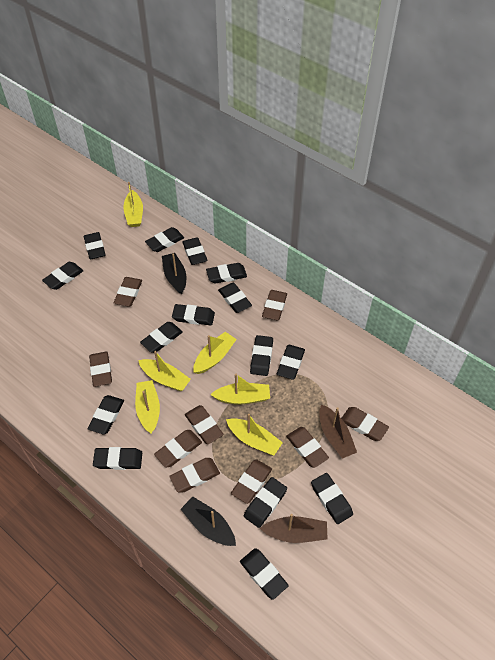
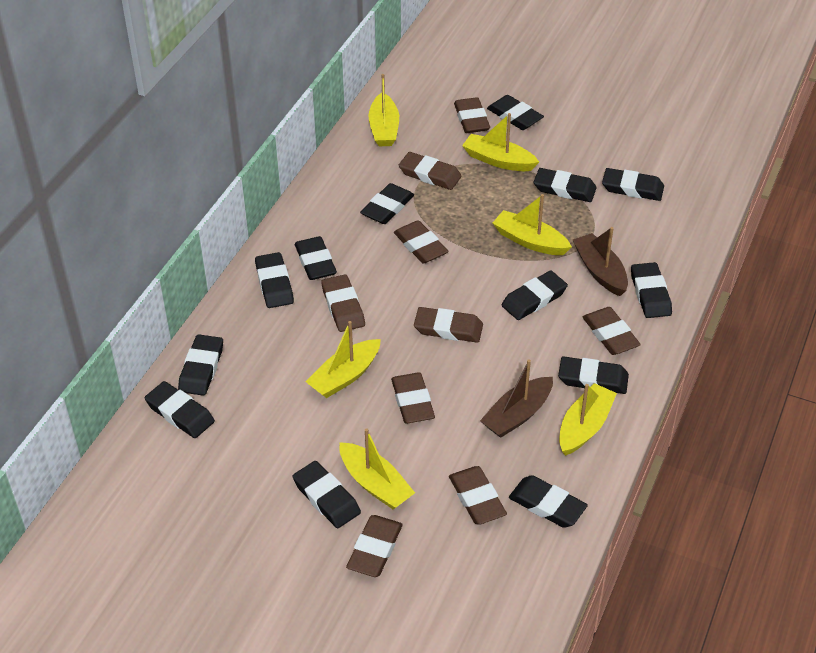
black boat: 2 -> 0
black eraser: 15 -> 13

